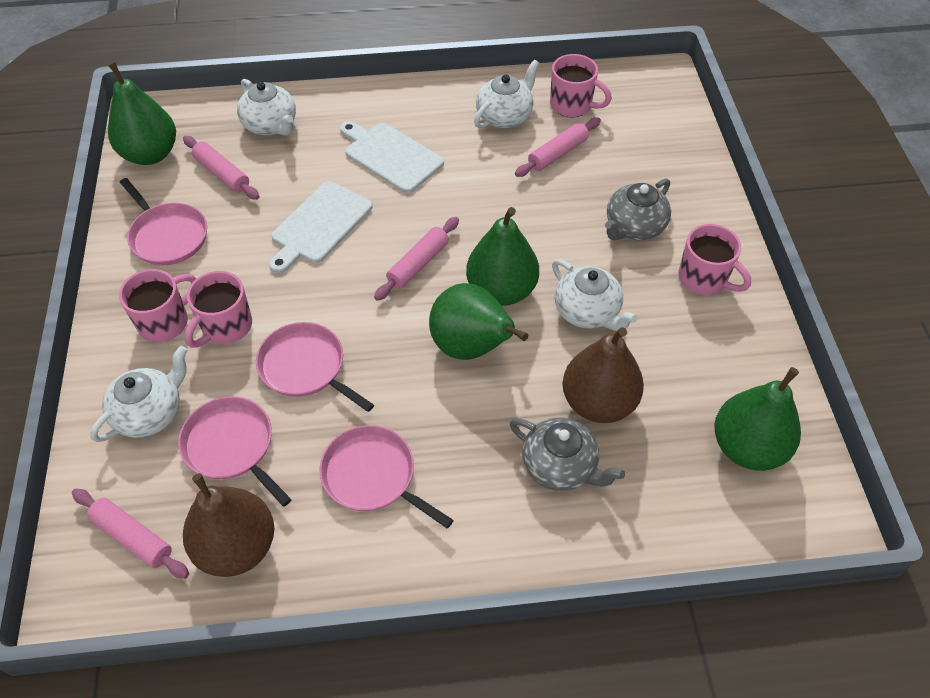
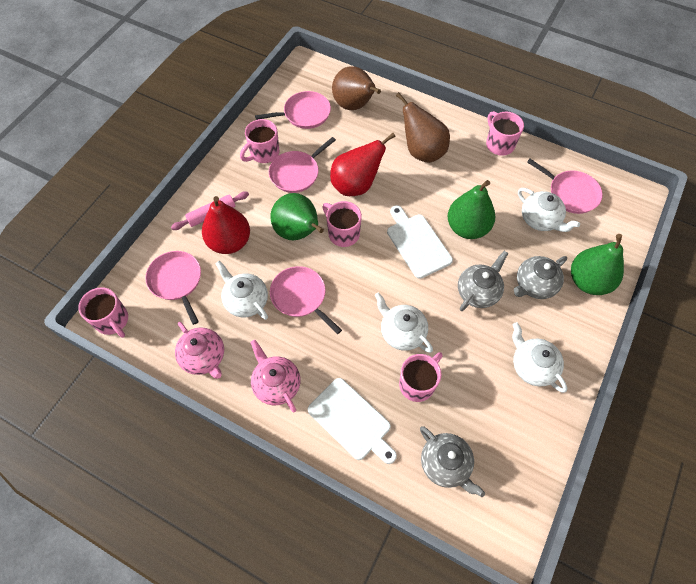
green pear: 4 -> 3
grey teapot: 2 -> 3
pink mug: 4 -> 5
pink pan: 4 -> 5
pink rolling pin: 4 -> 1
pink teapot: 0 -> 2
red pear: 0 -> 2

